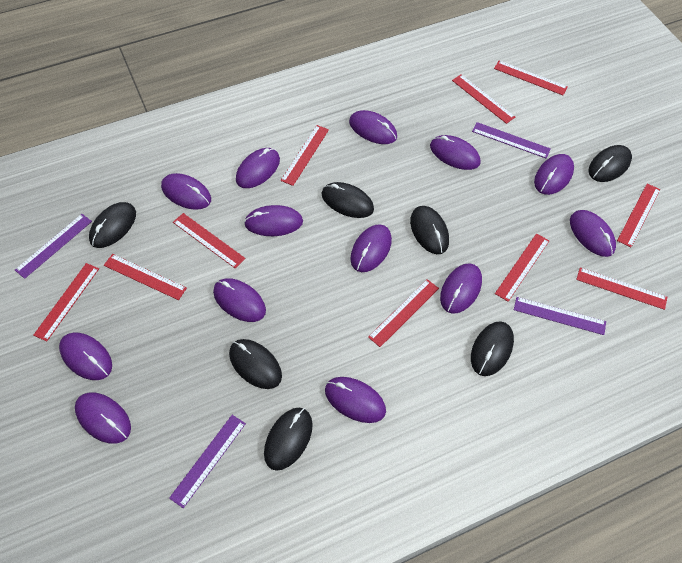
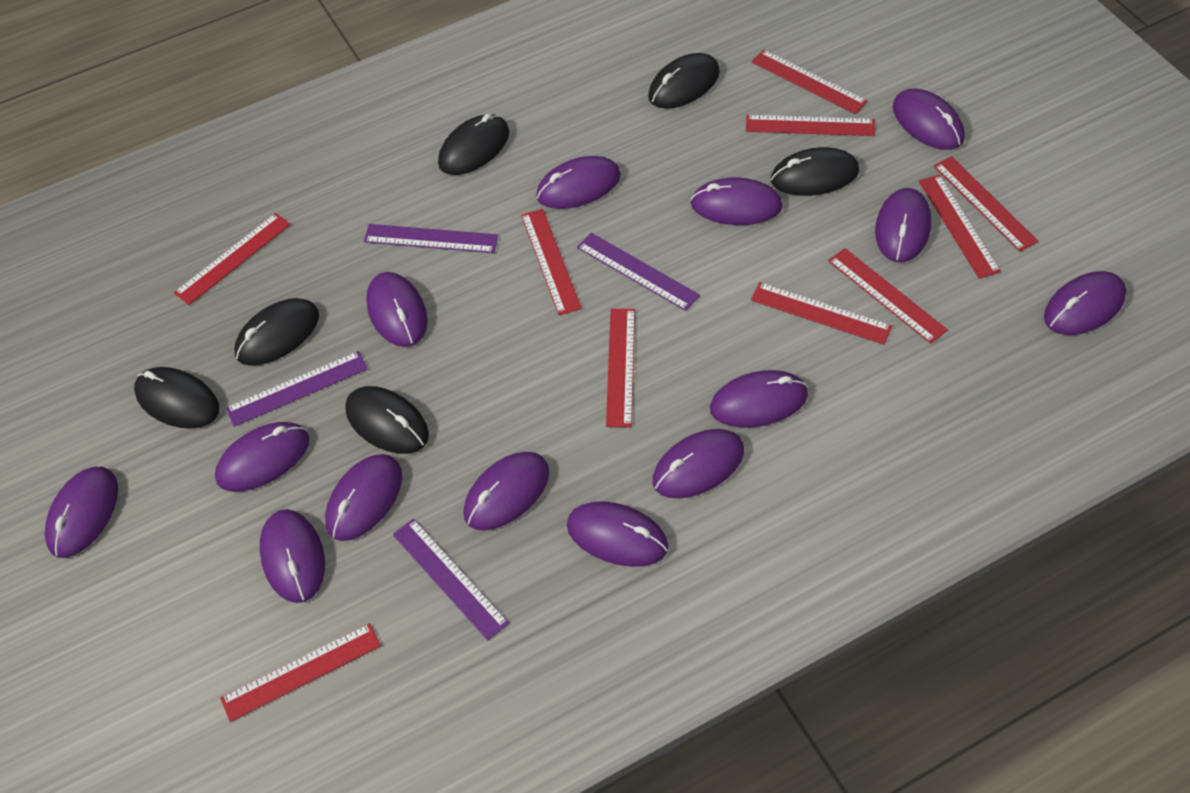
black mouse: 7 -> 6
purple mouse: 13 -> 14

